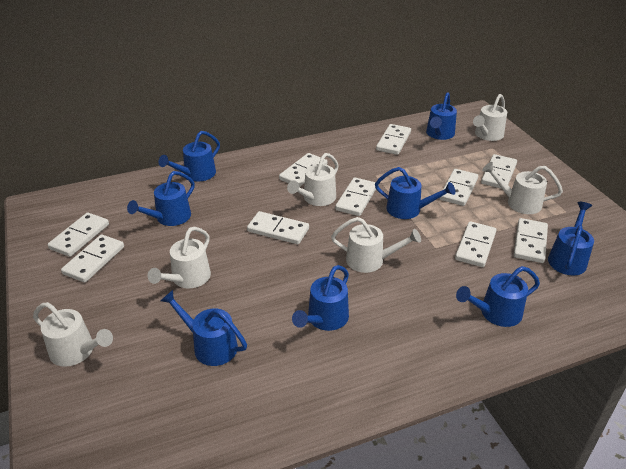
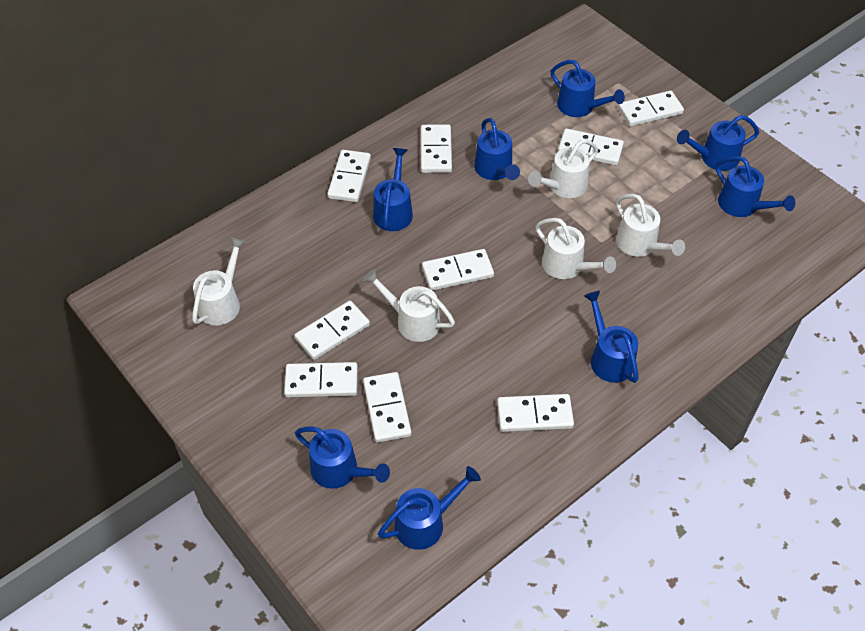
white domino: 10 -> 9
white watering can: 6 -> 5

